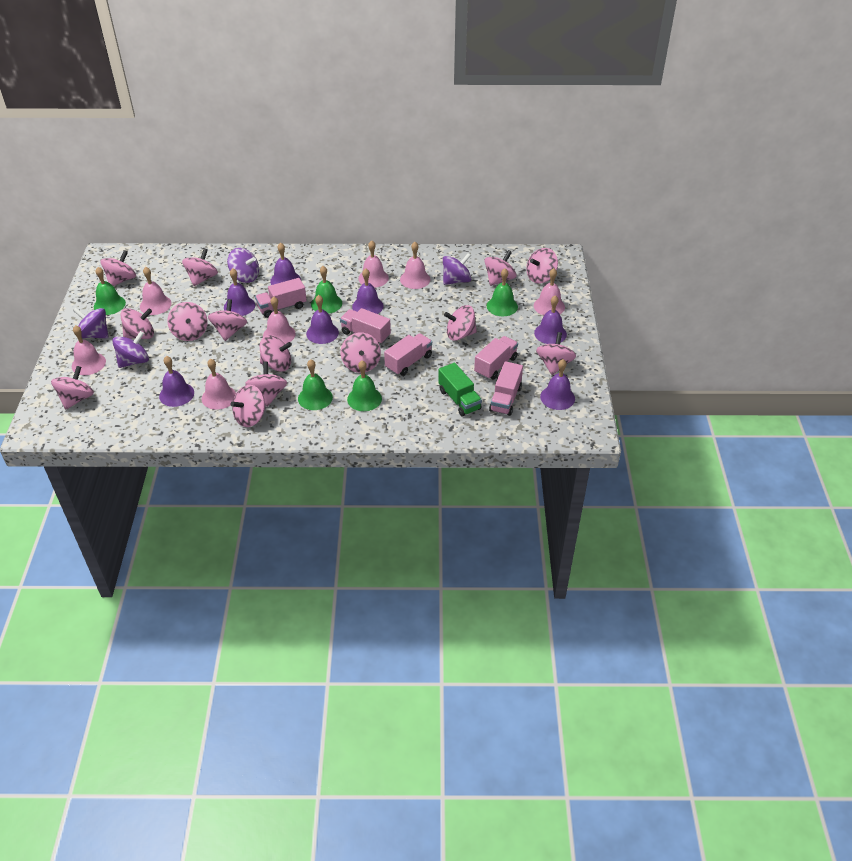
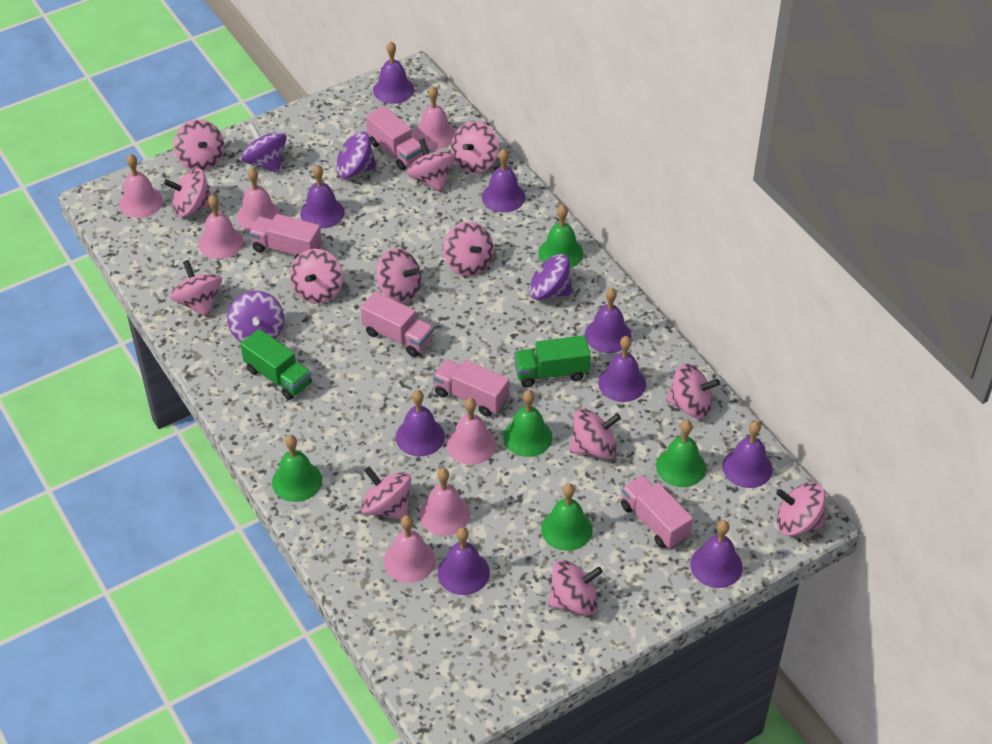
green truck: 1 -> 2
pink spinning top: 14 -> 13
purple bell: 7 -> 9

